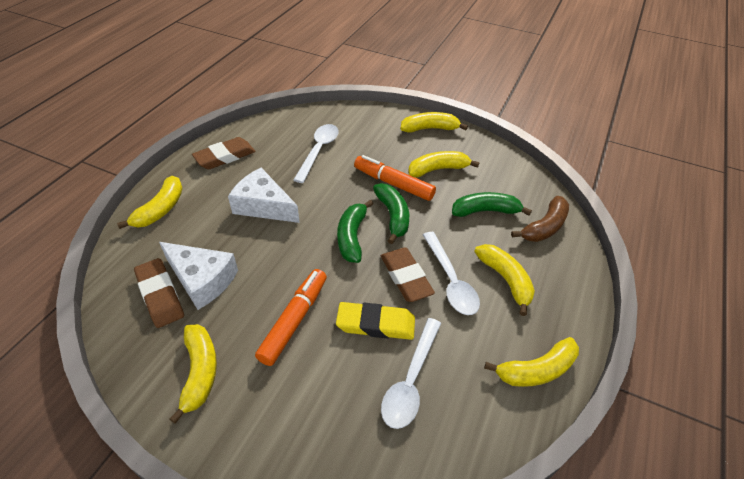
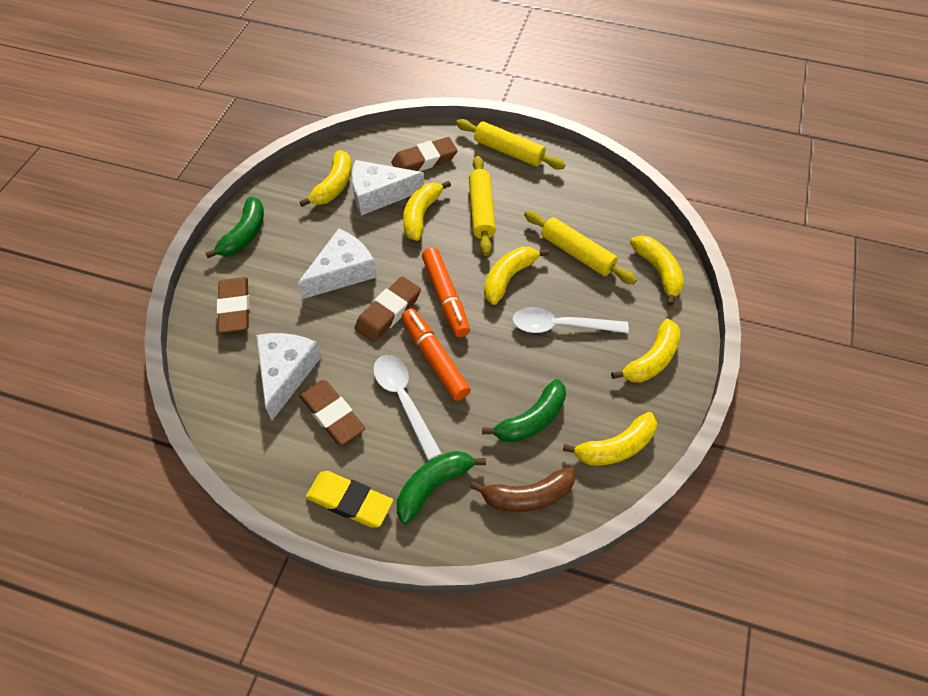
brown eraser: 3 -> 4
white cheese: 2 -> 3
white spoon: 3 -> 2
yellow rolling pin: 0 -> 3

